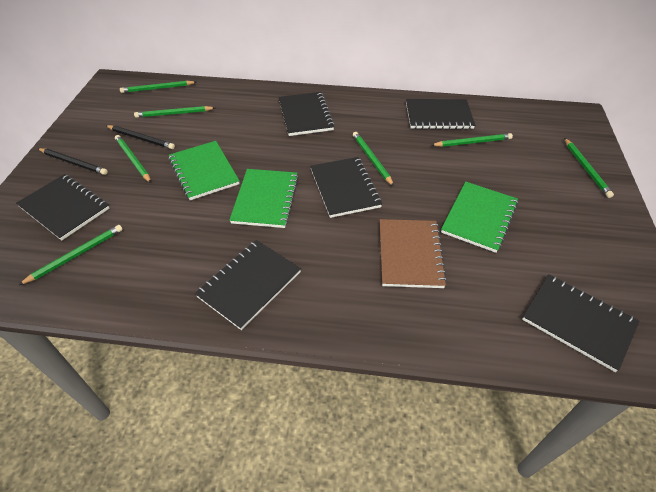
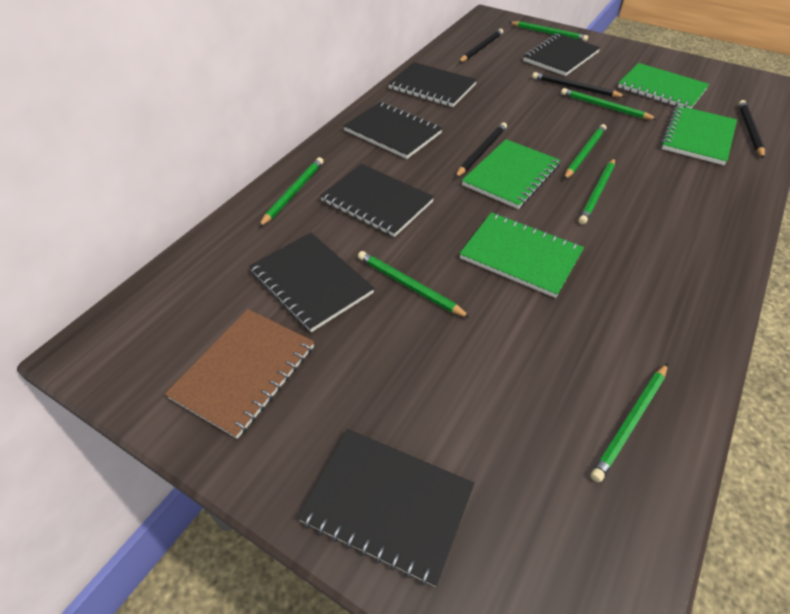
black pencil: 2 -> 4
green notebook: 3 -> 4

